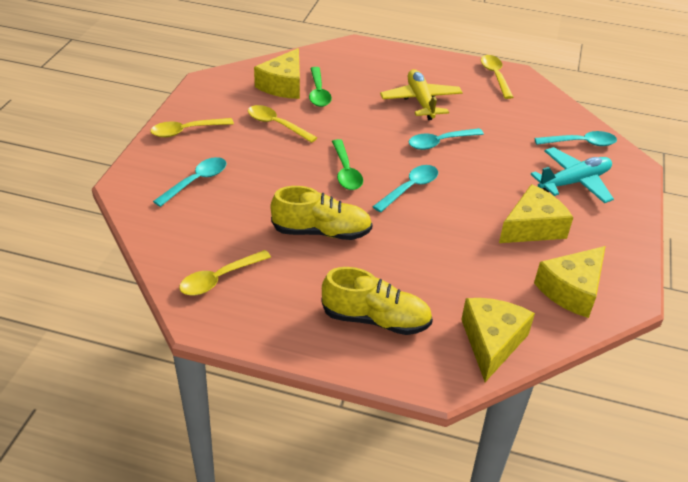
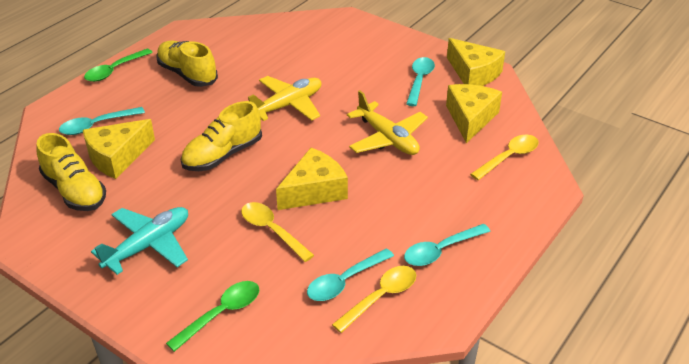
yellow plane: 1 -> 2
yellow shoe: 2 -> 3
yellow spoon: 4 -> 3

